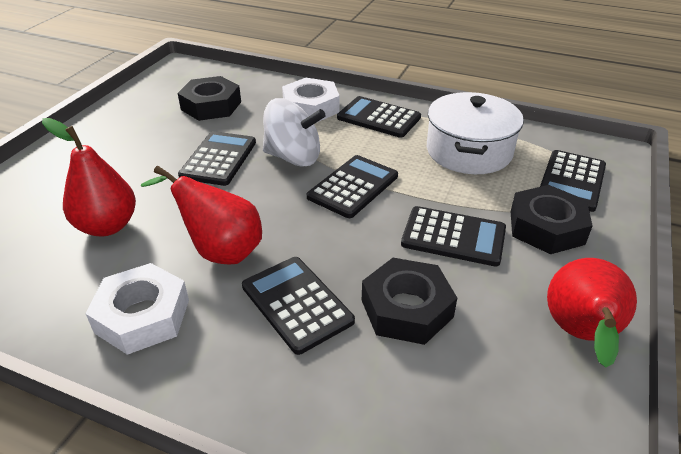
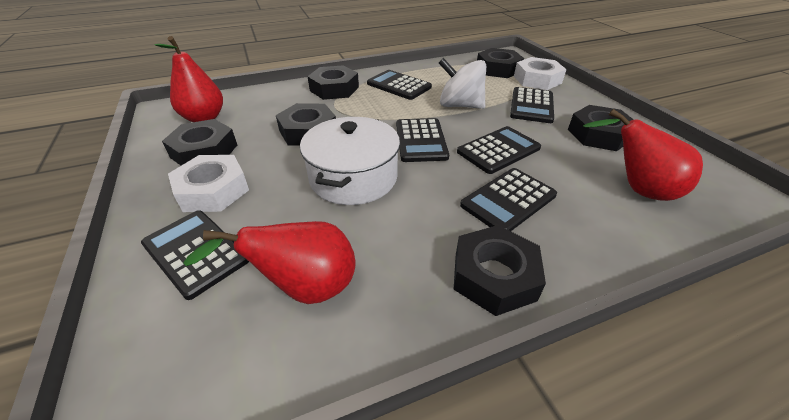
black nut: 3 -> 6

